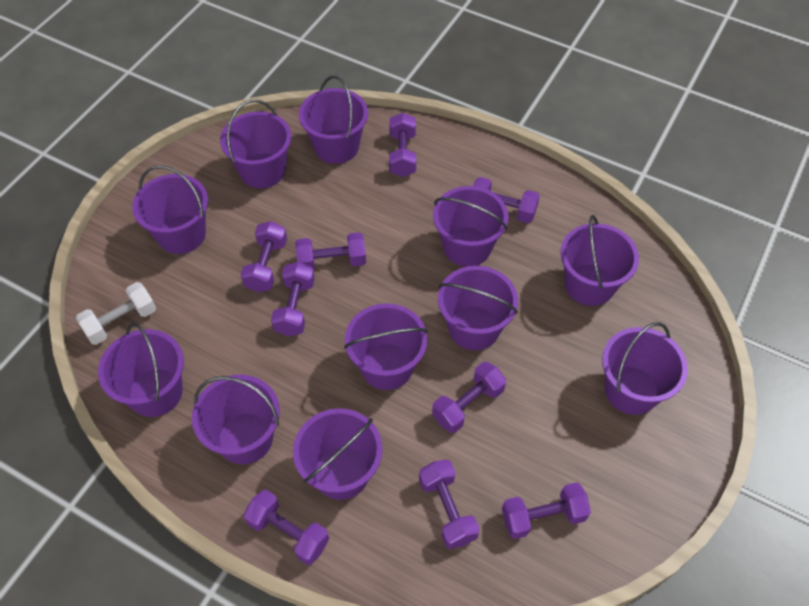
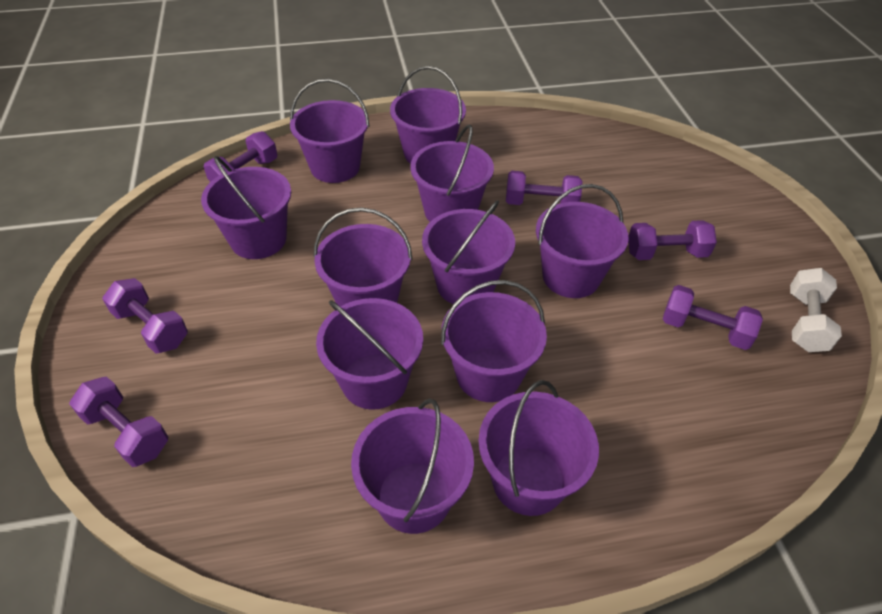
purple dumbbell: 9 -> 6

